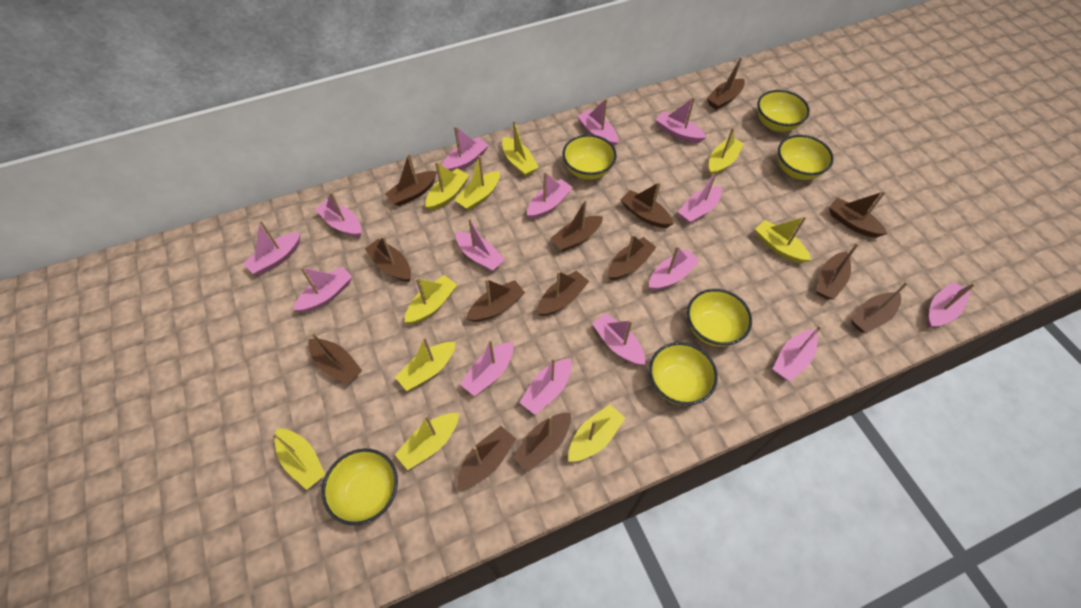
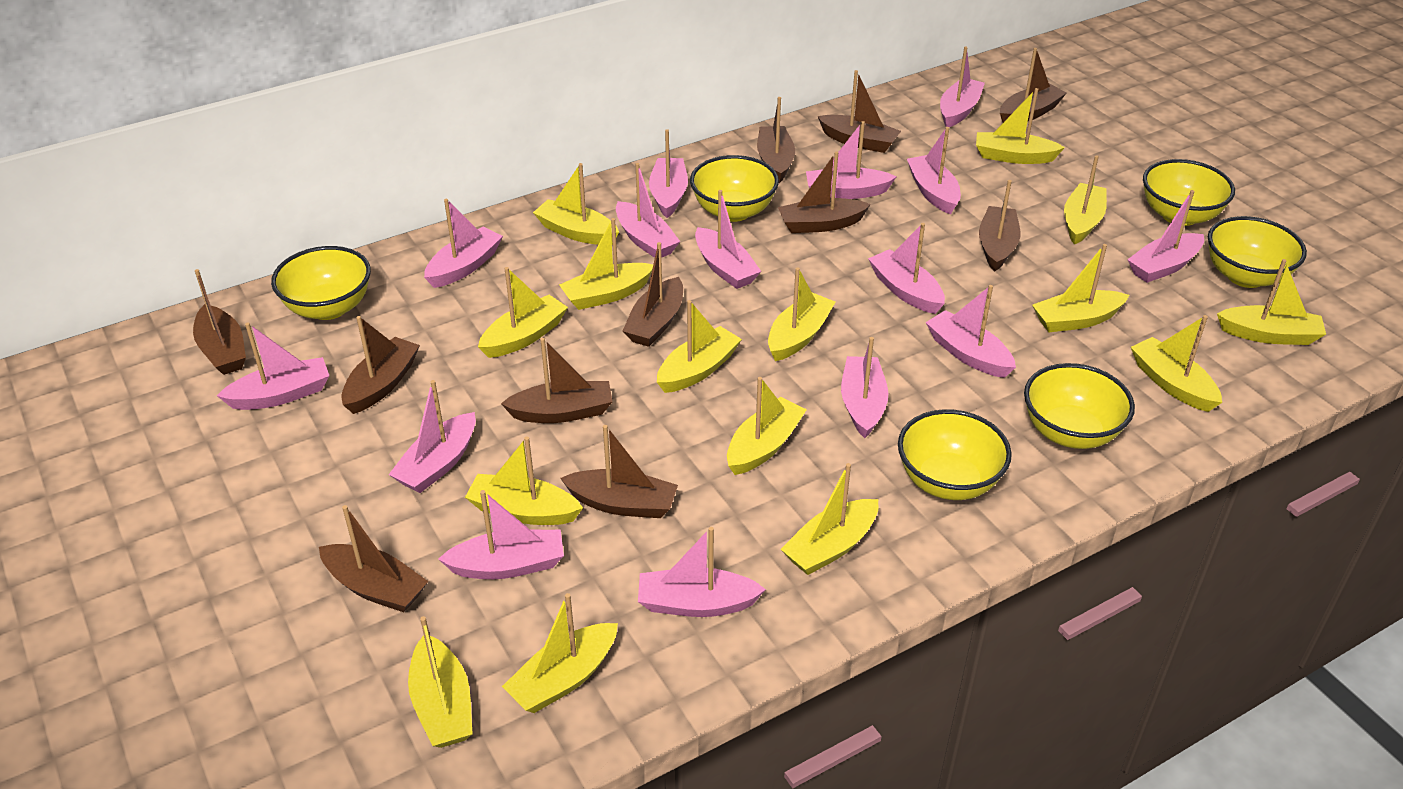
brown boat: 14 -> 11
yellow boat: 10 -> 15

